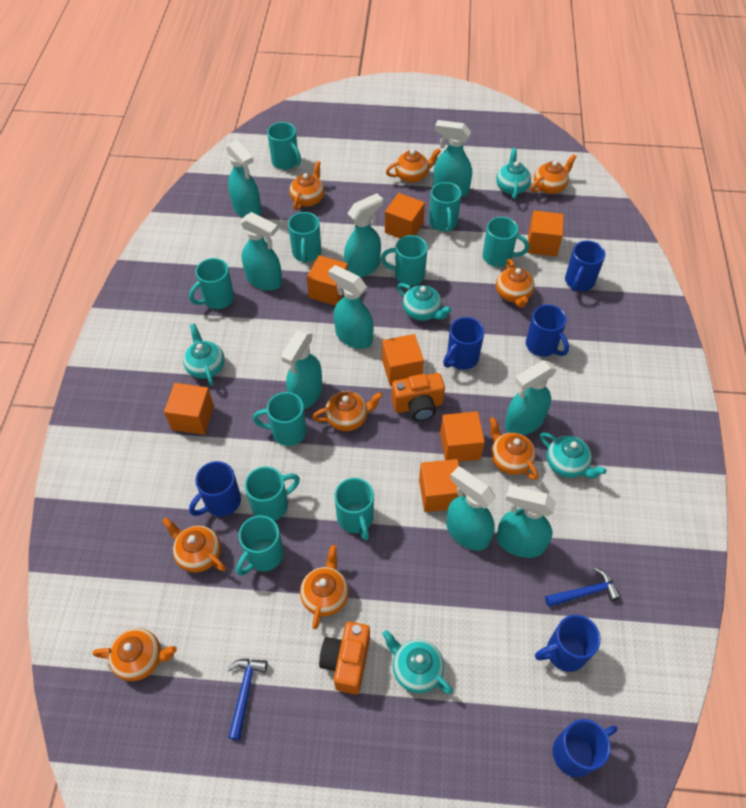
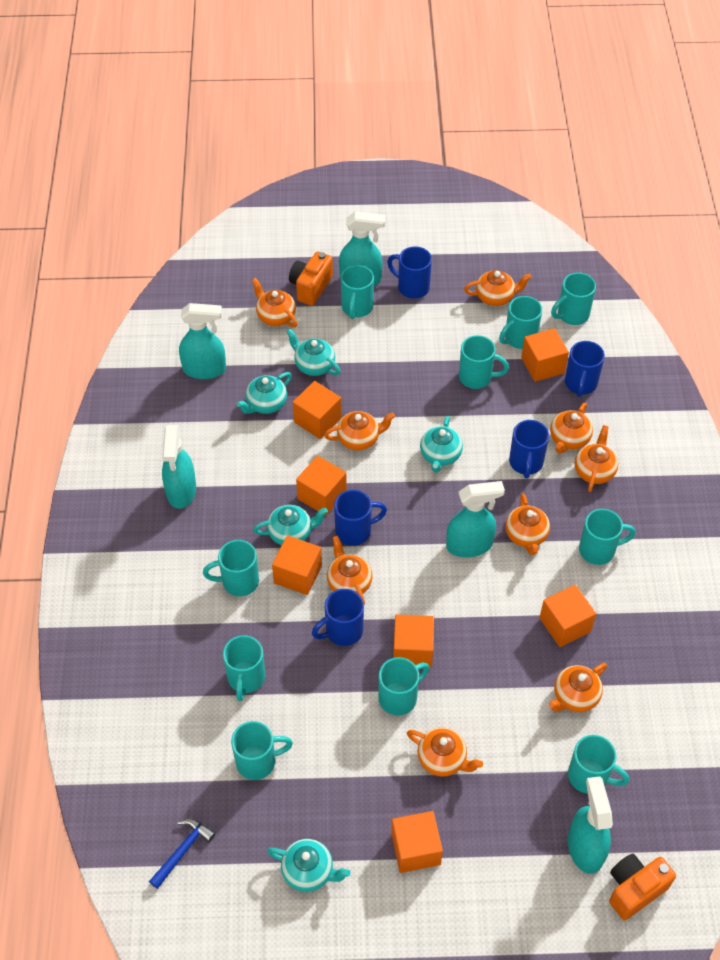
blue hammer: 2 -> 1
blue mug: 6 -> 5
turquoise spray bottle: 9 -> 5

